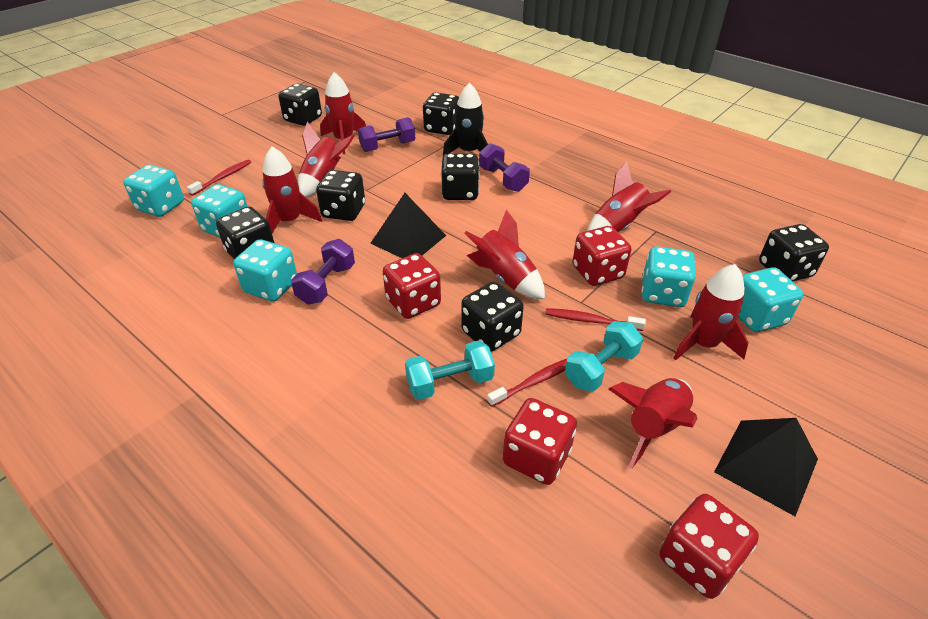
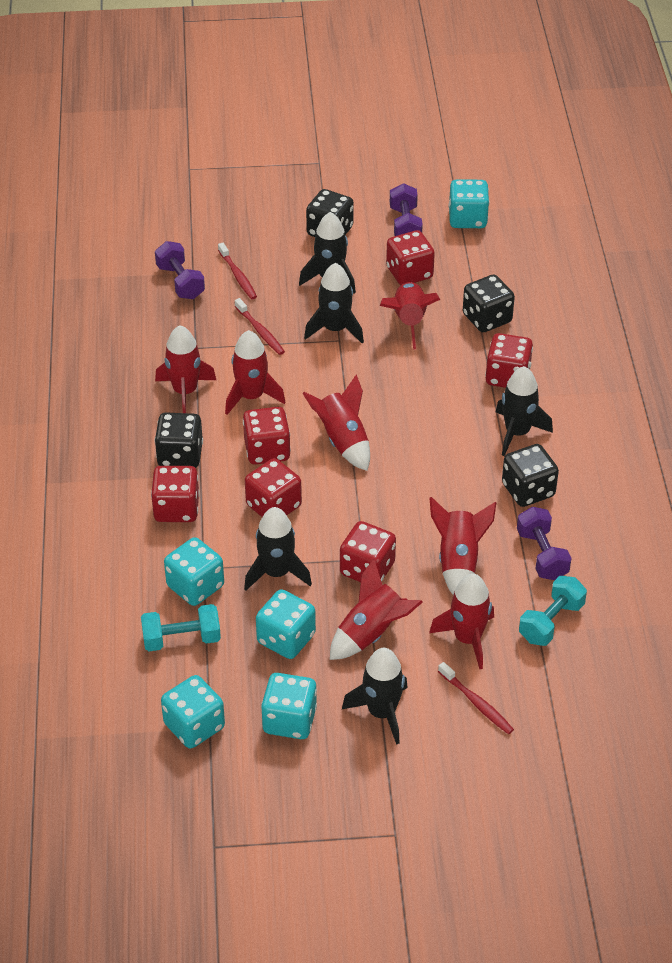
black dice: 7 -> 4
black pyramid: 2 -> 0
black rocket: 1 -> 5
red dice: 4 -> 6

